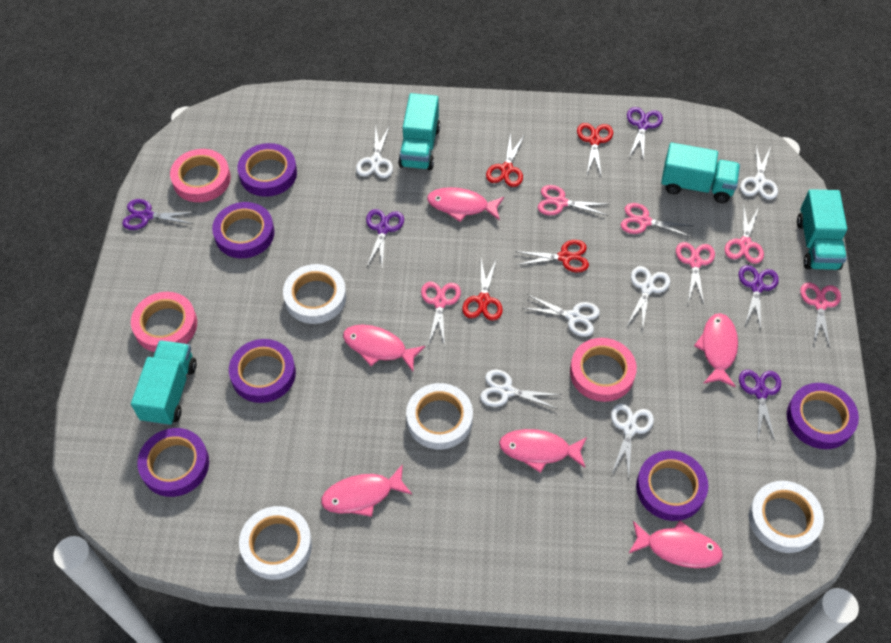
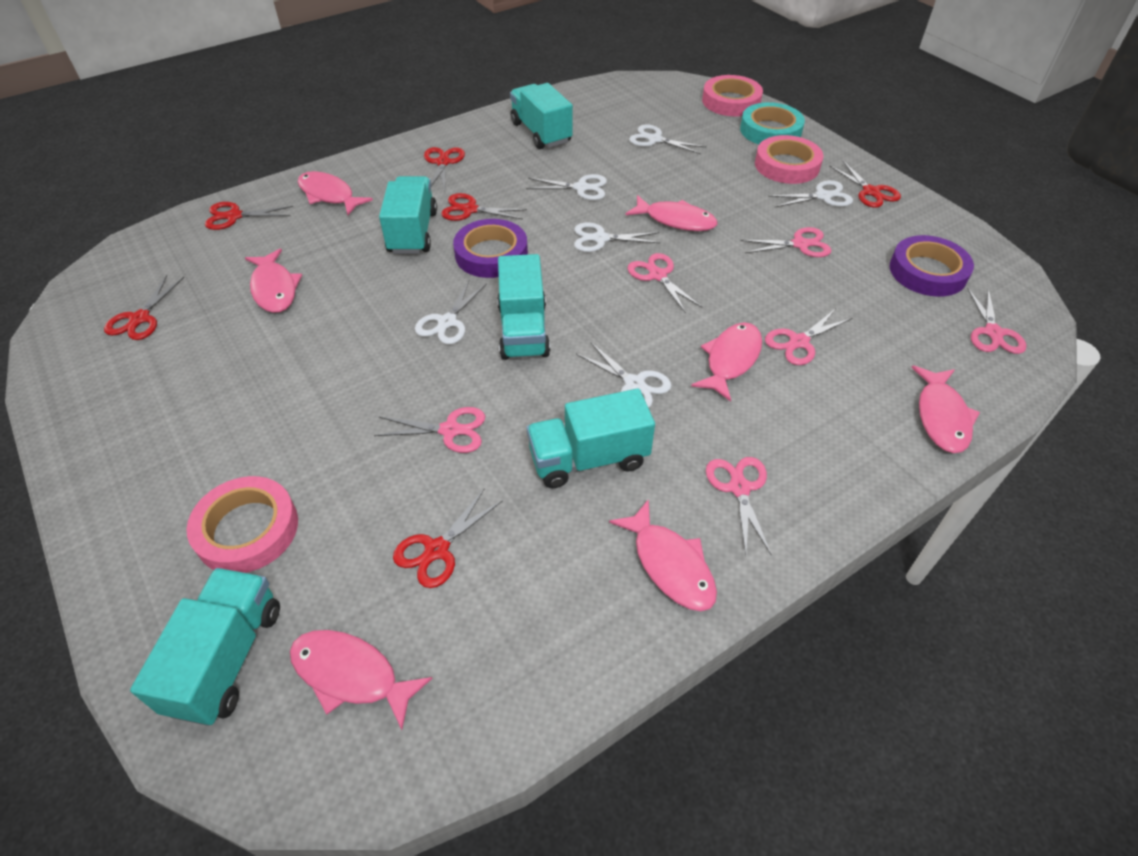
pink fish: 6 -> 7
purple scissors: 5 -> 0
purple tape: 6 -> 2
red scissors: 4 -> 6
turquoise tape: 0 -> 1
turquoise truck: 4 -> 5
white tape: 4 -> 0

